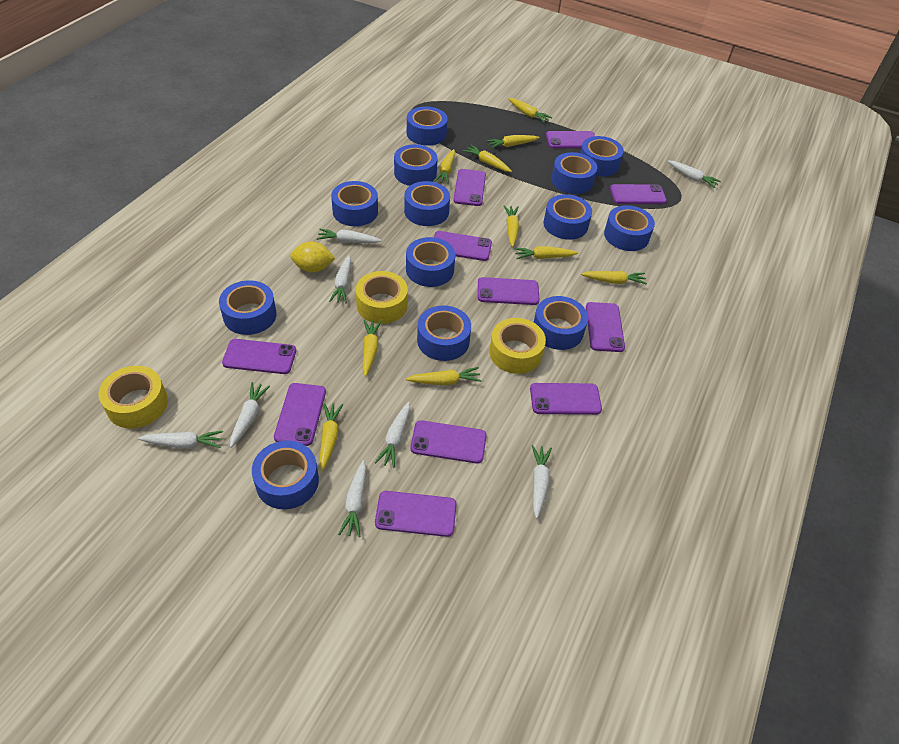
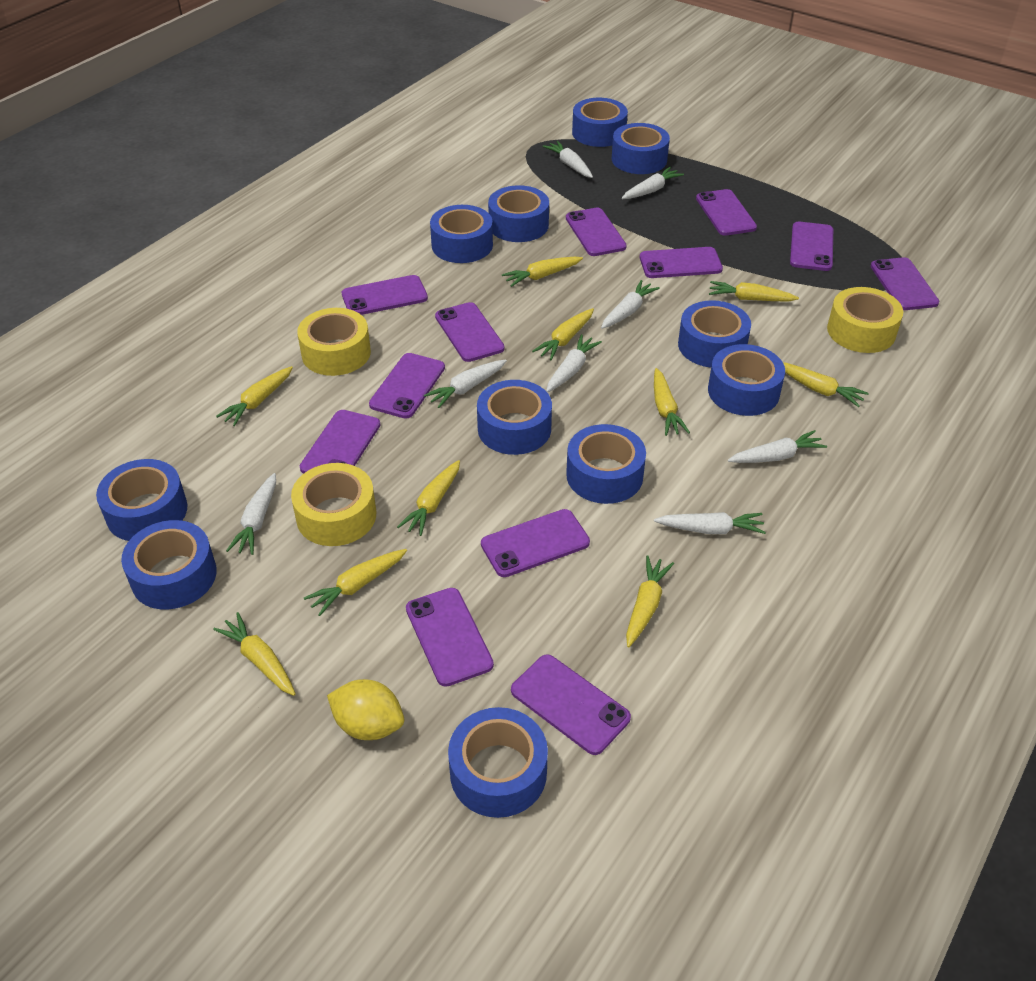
blue tape: 13 -> 11
purple phone: 11 -> 12

